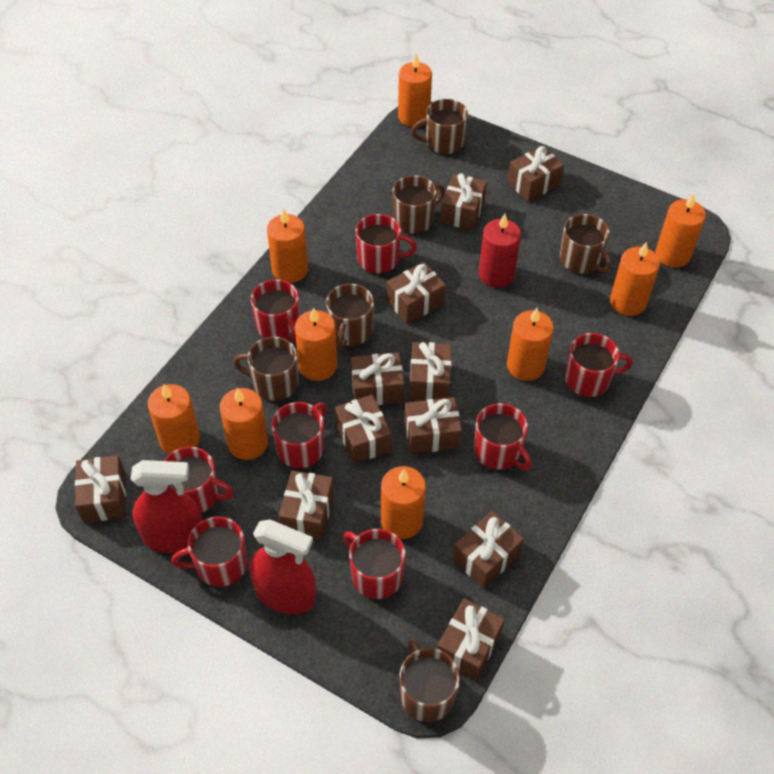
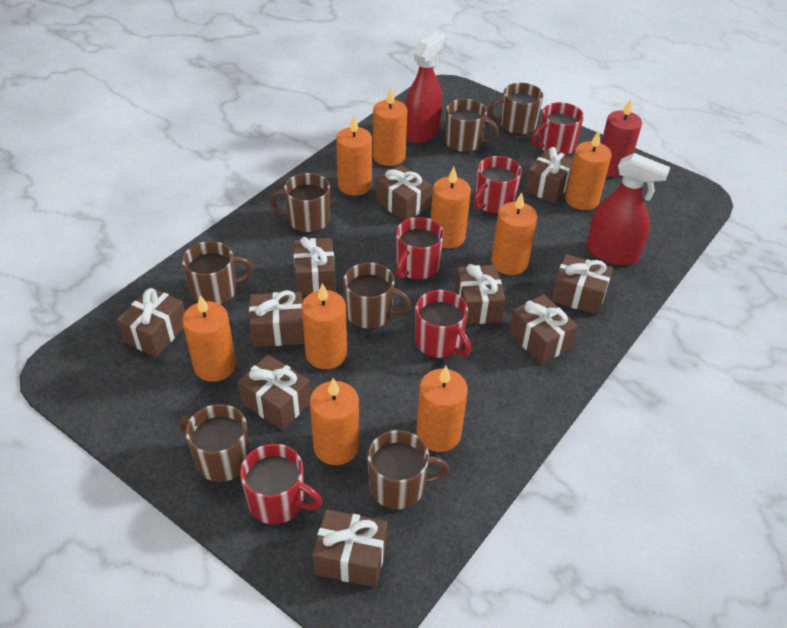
brown gift: 11 -> 10
brown mug: 6 -> 7
red mug: 8 -> 5

